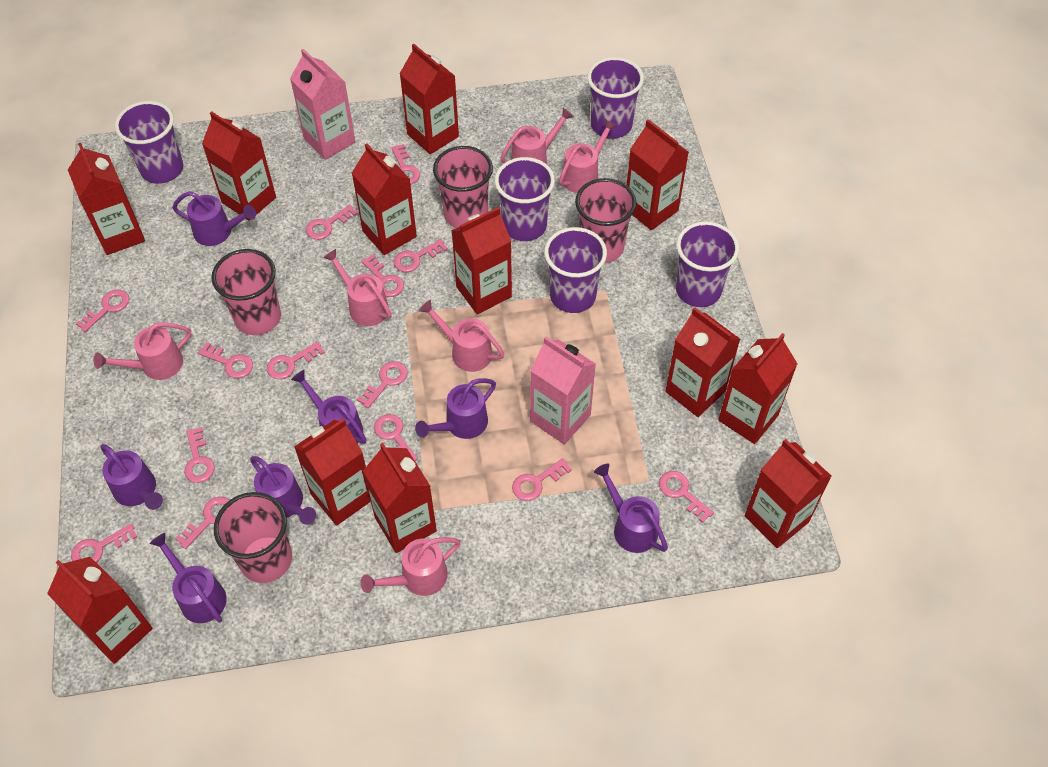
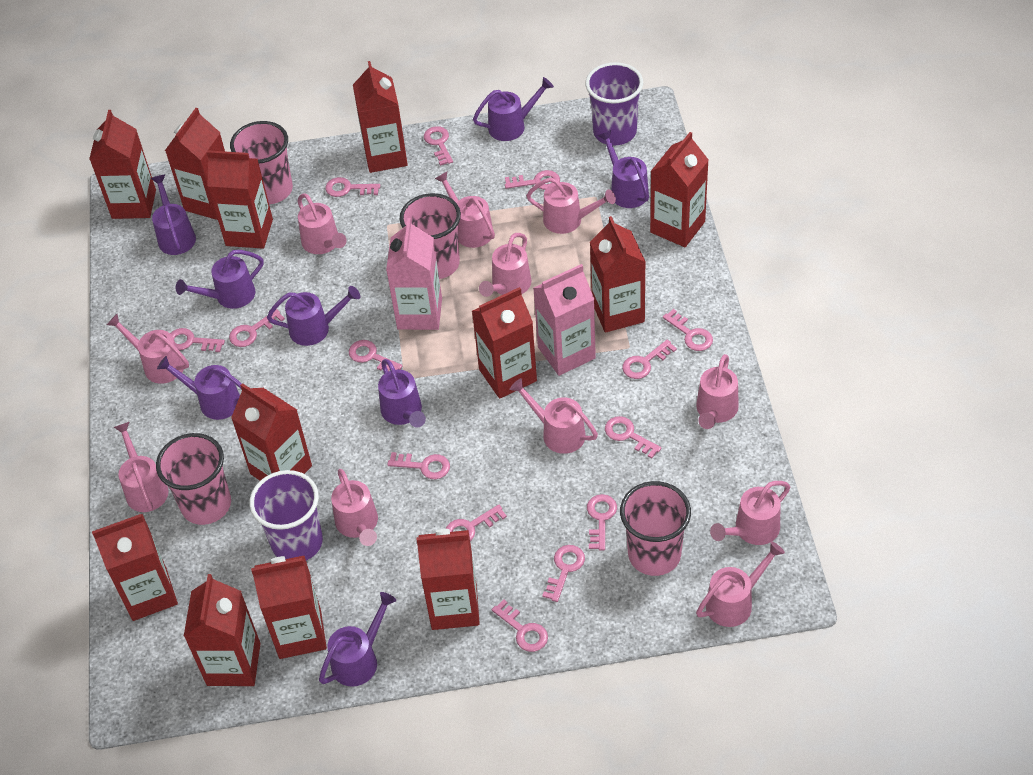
pink watering can: 6 -> 11
purple cup: 5 -> 2
purple watering can: 7 -> 8

